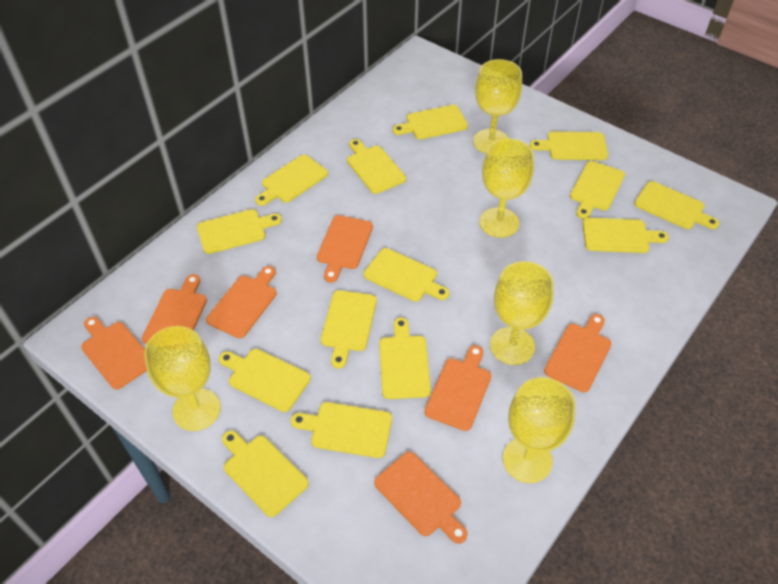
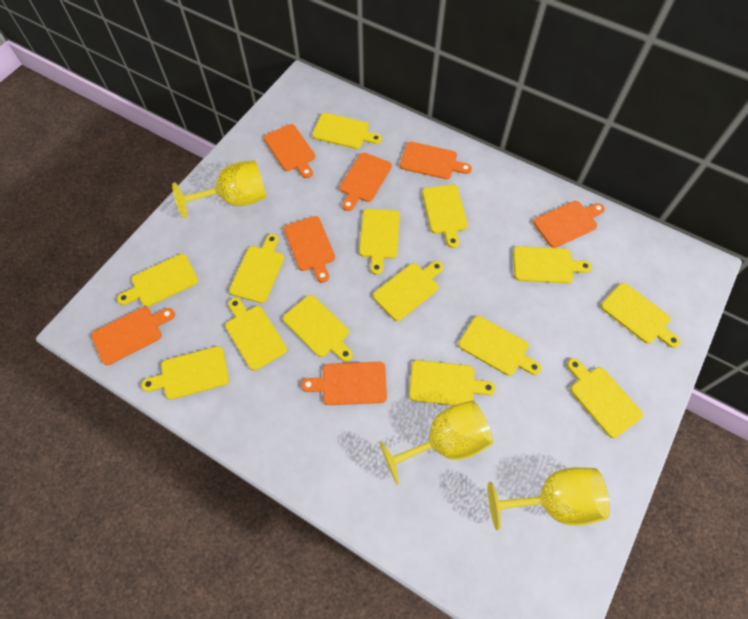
yellow goblet: 5 -> 3

